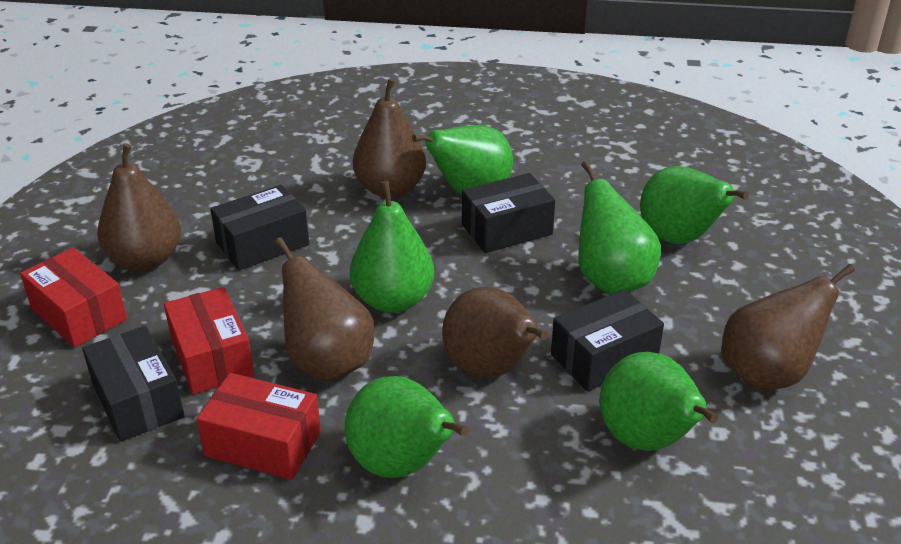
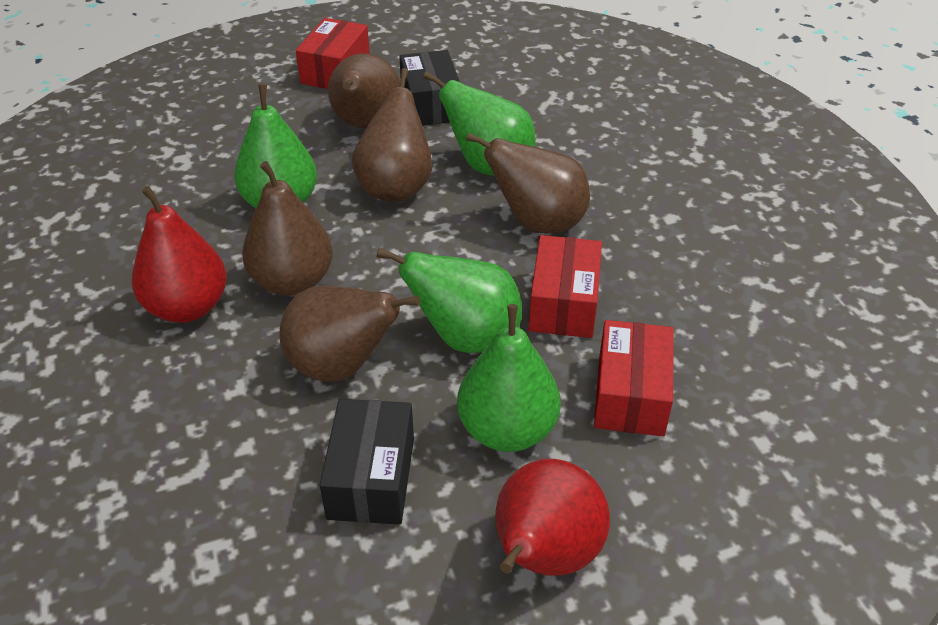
black box: 4 -> 2
green pear: 6 -> 4
red pear: 0 -> 2

